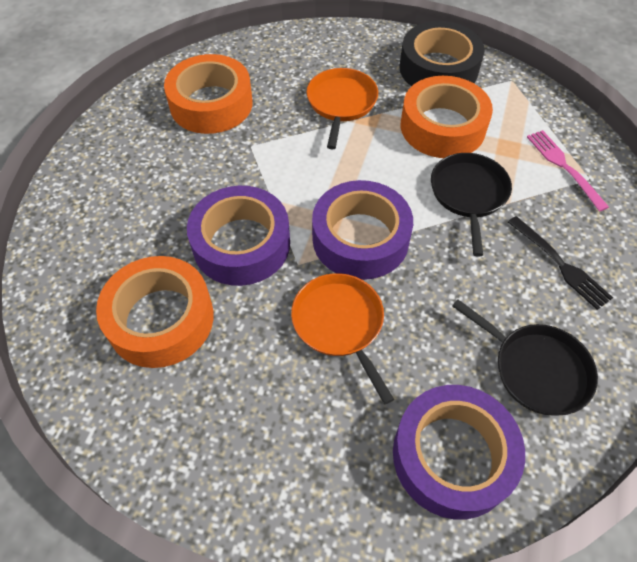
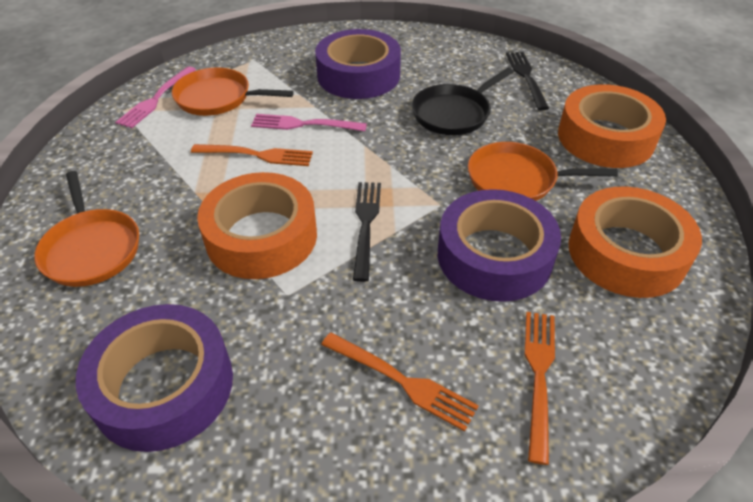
black fork: 1 -> 2
black pan: 2 -> 1
black tape: 1 -> 0
orange fork: 0 -> 3
orange pan: 2 -> 3
pink fork: 1 -> 2

